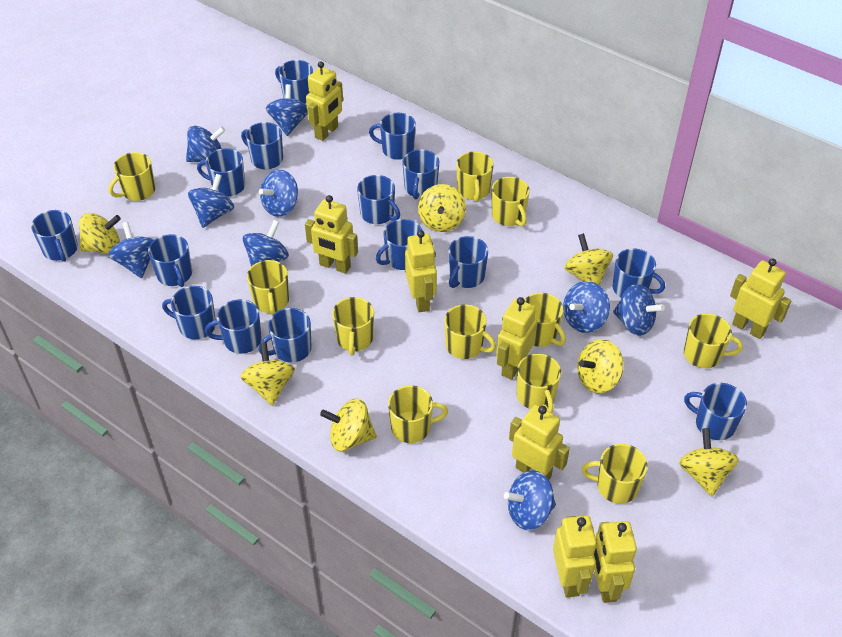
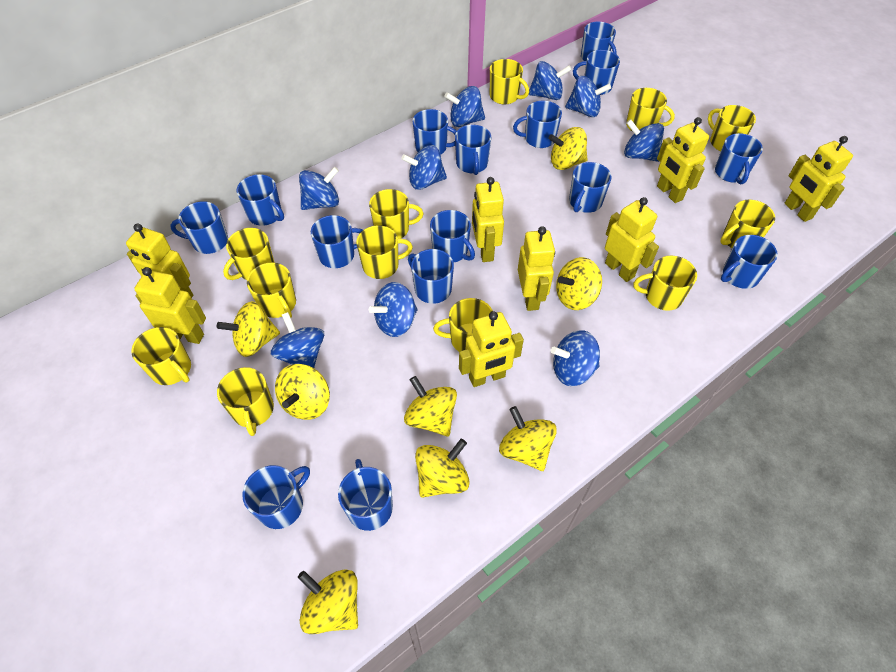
yellow mug: 11 -> 12
yellow spinning top: 7 -> 8

